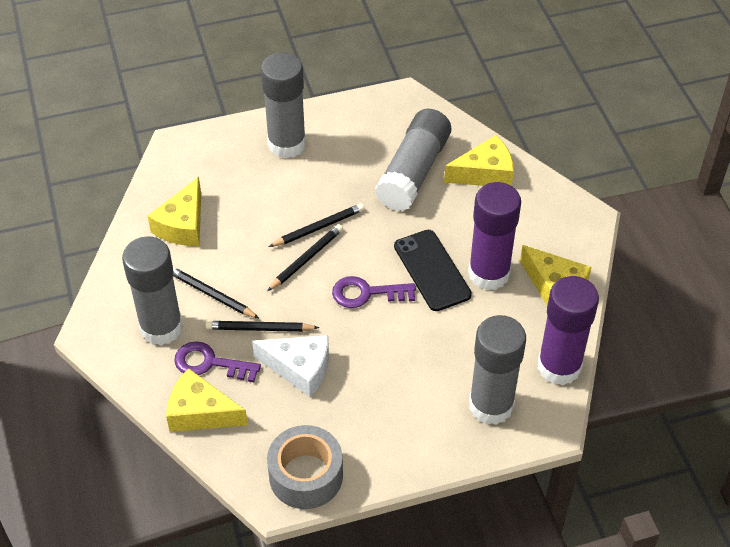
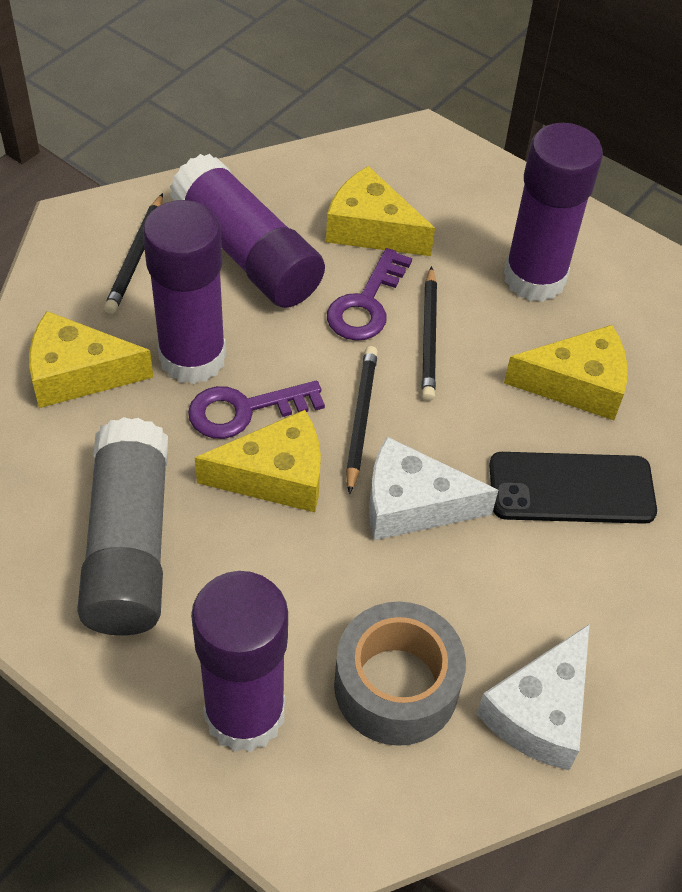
black pencil: 4 -> 3
grey glue stick: 4 -> 1
purple glue stick: 2 -> 4
white cheese: 1 -> 2

